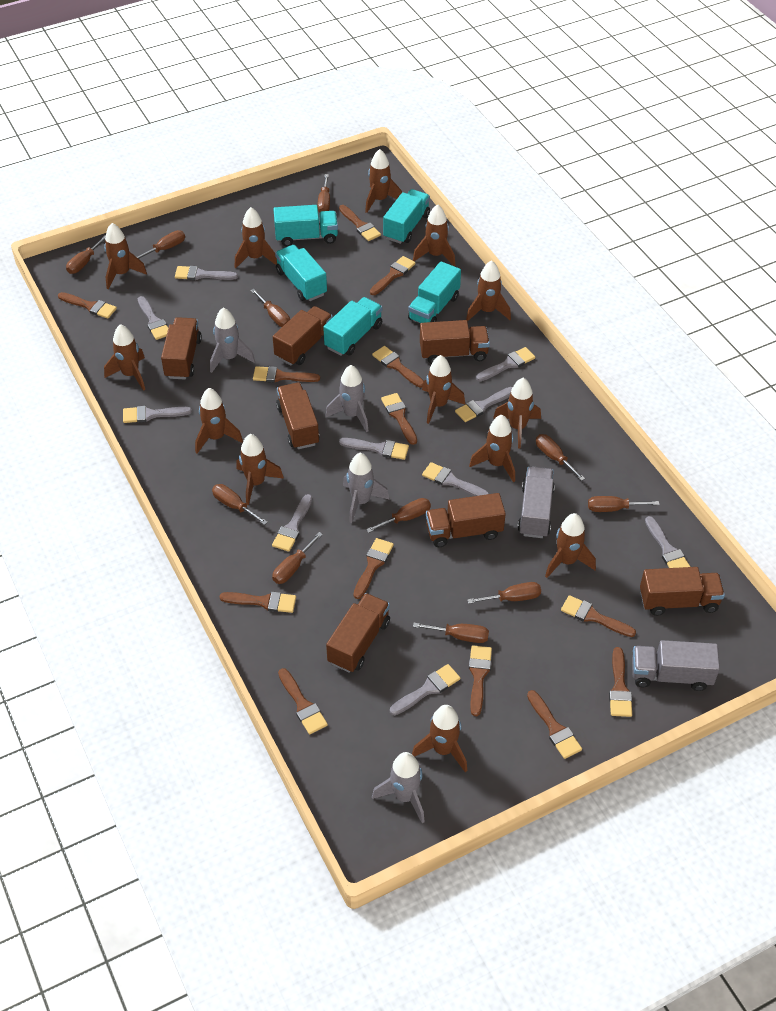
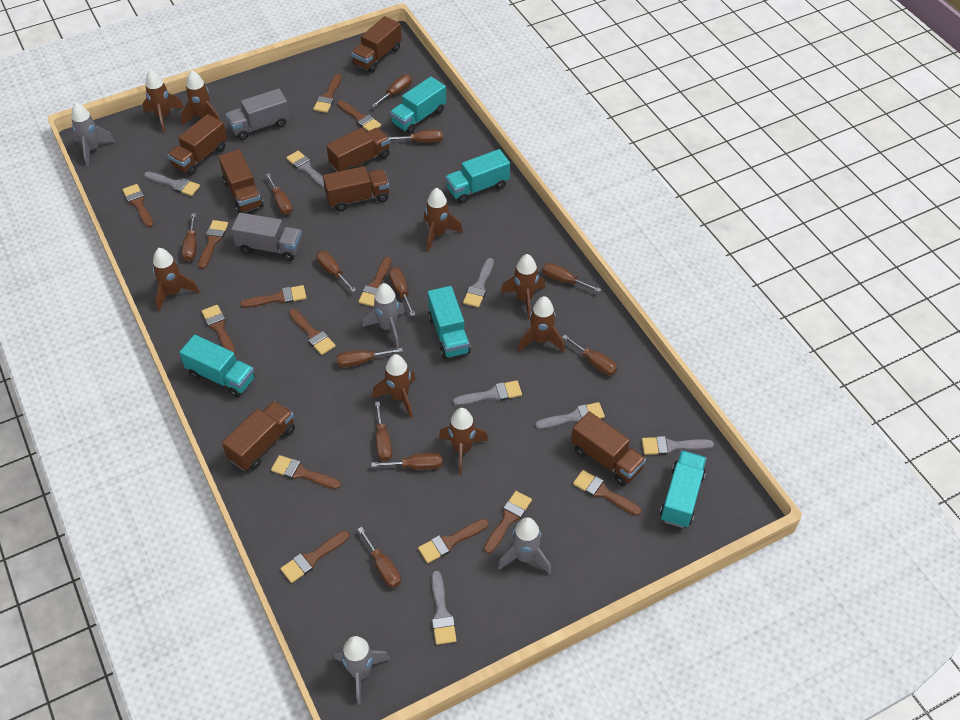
brown rocket: 13 -> 8
brown screwdriver: 11 -> 12
grey brush: 10 -> 7

